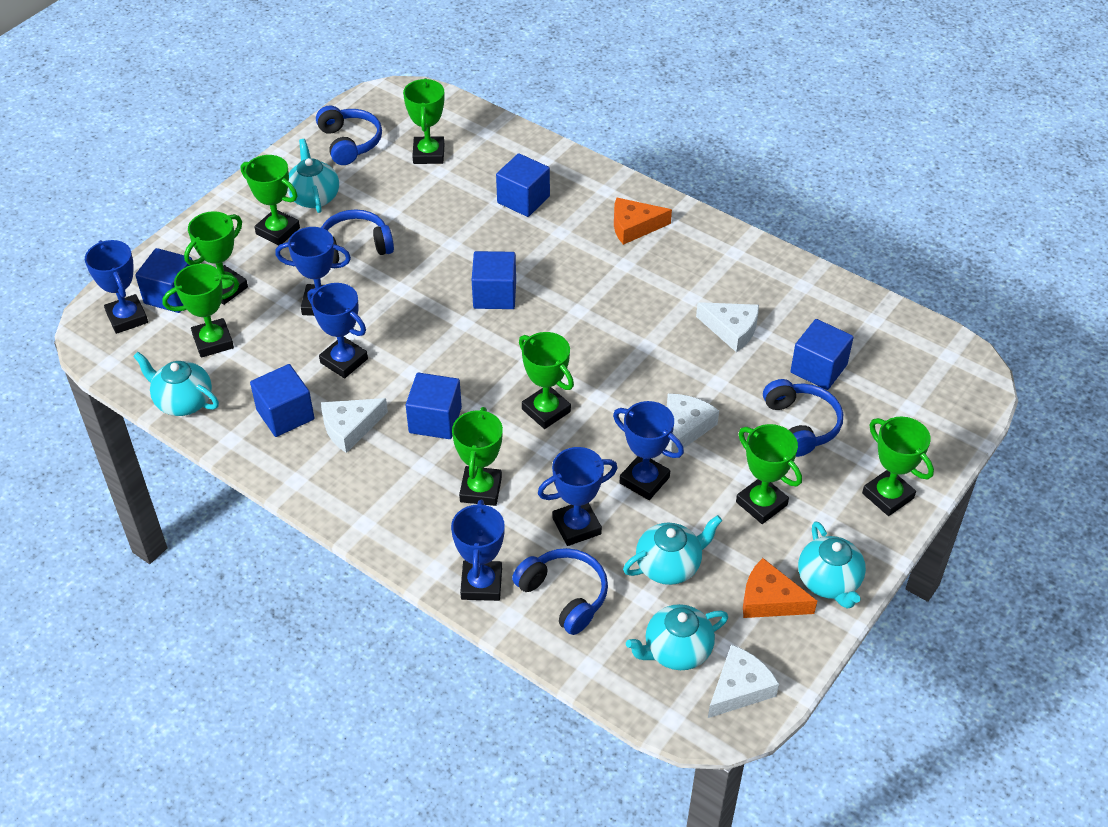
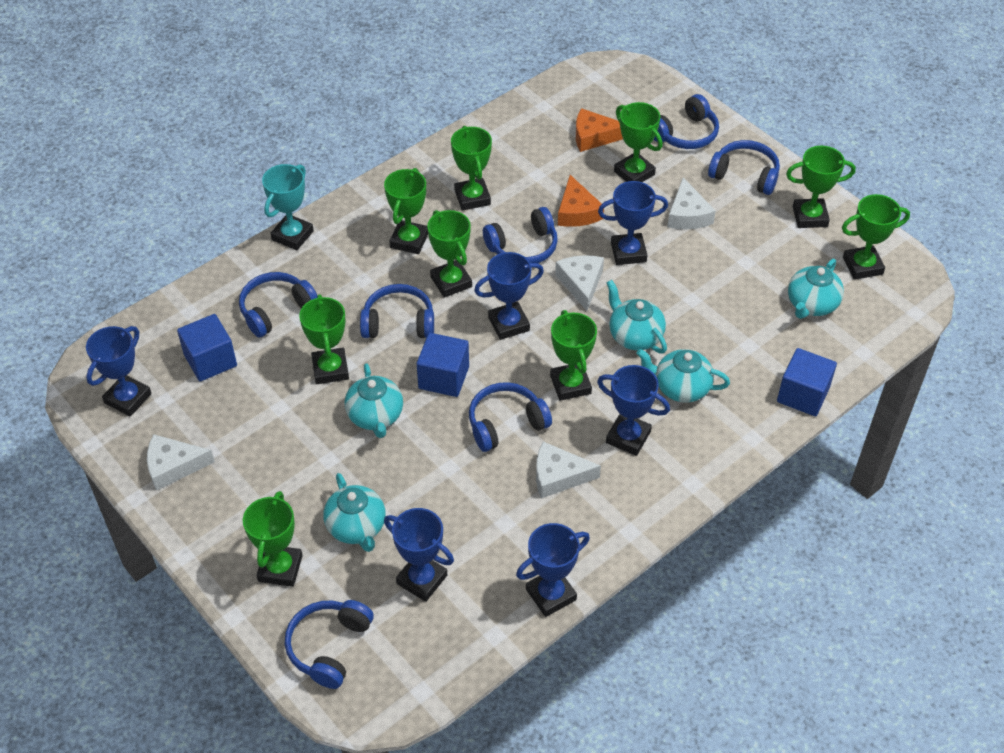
blue cube: 6 -> 3
blue headphones: 4 -> 7
green trophy: 8 -> 9
turquoise trophy: 0 -> 1

